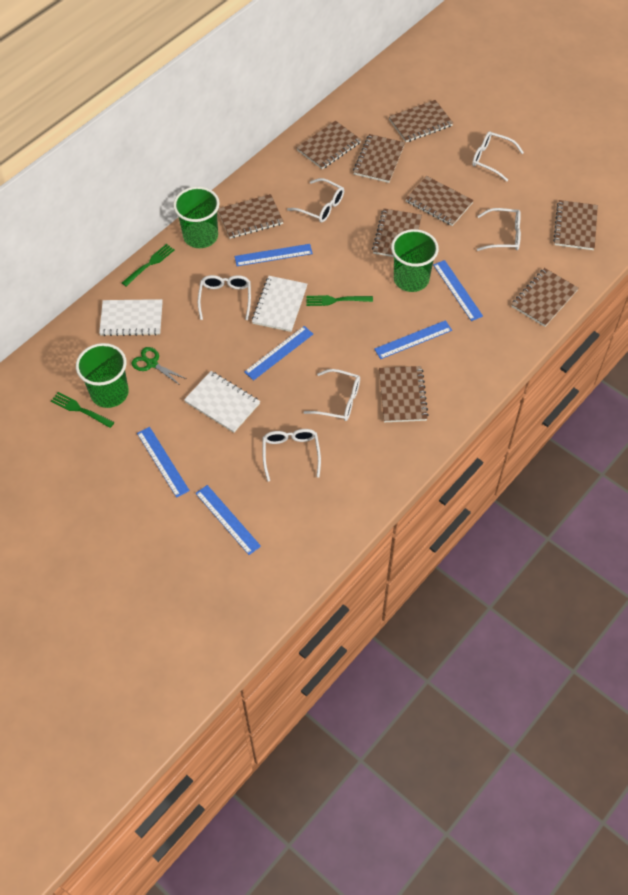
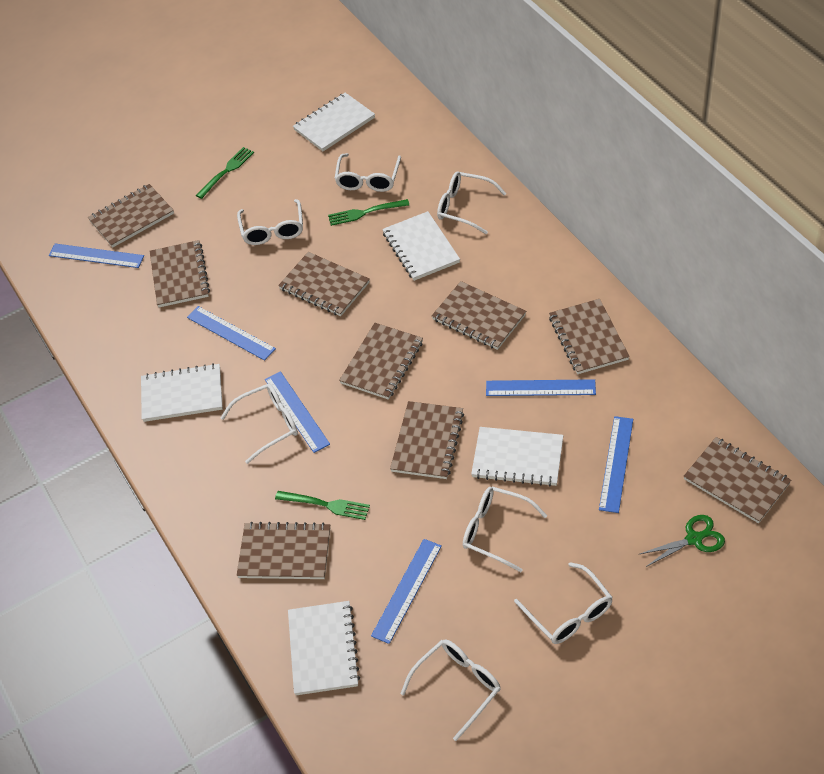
green cup: 3 -> 0
white glasses: 6 -> 7
white notebook: 3 -> 5

